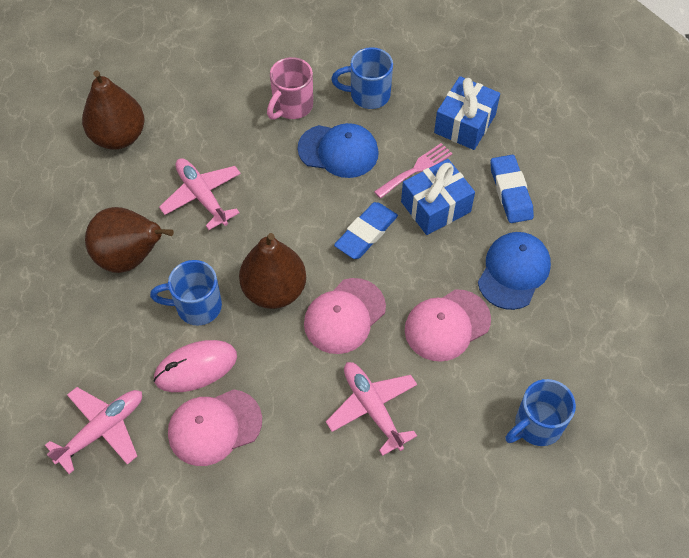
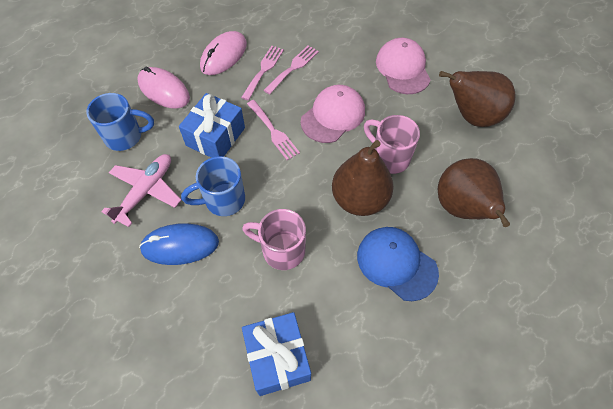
blue cap: 2 -> 1
blue eraser: 2 -> 0
blue mouse: 0 -> 1
blue mug: 3 -> 2
pink cap: 3 -> 2
pink fork: 1 -> 3
pink mouse: 1 -> 2
pink mug: 1 -> 2
pink plane: 3 -> 1

